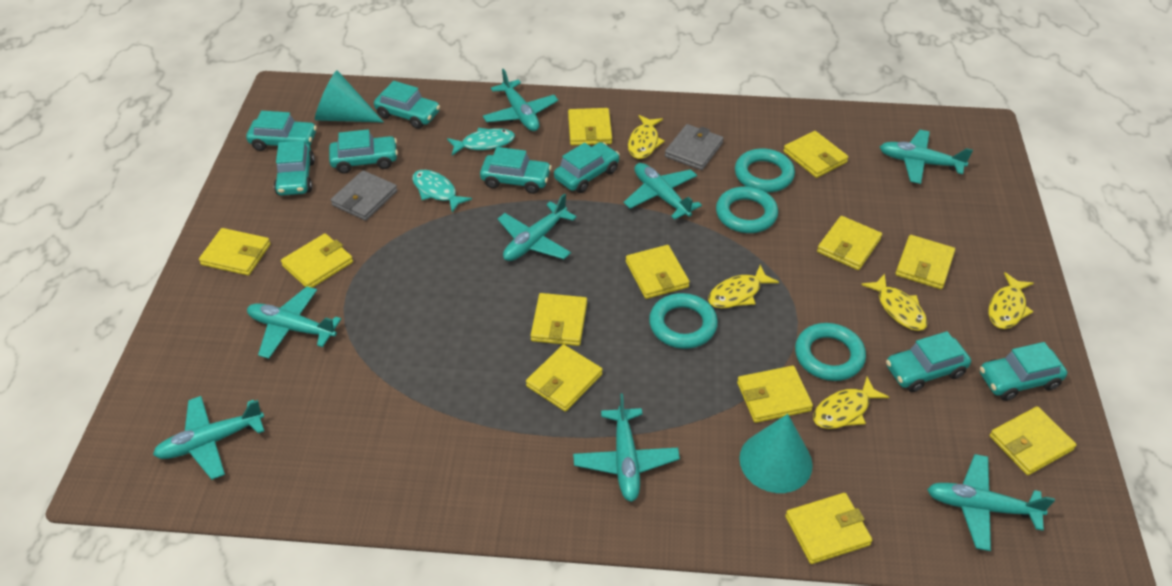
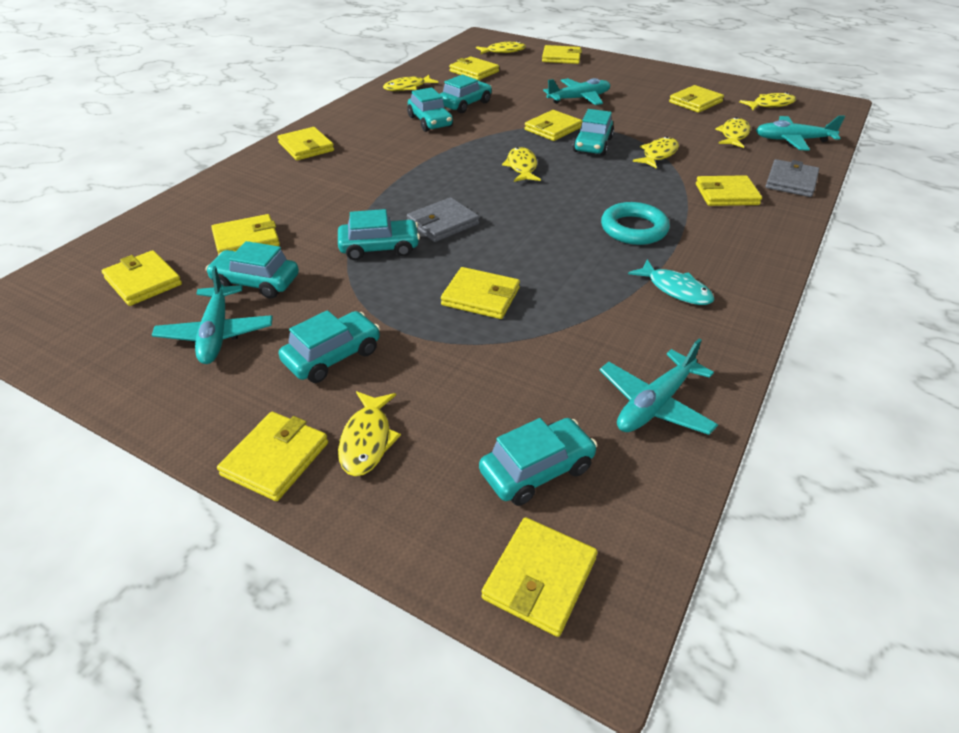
turquoise car: 8 -> 7
turquoise cone: 2 -> 0
turquoise fish: 2 -> 1
turquoise plane: 8 -> 4
turquoise ring: 4 -> 1
yellow fish: 5 -> 7
yellow wallet: 12 -> 11

